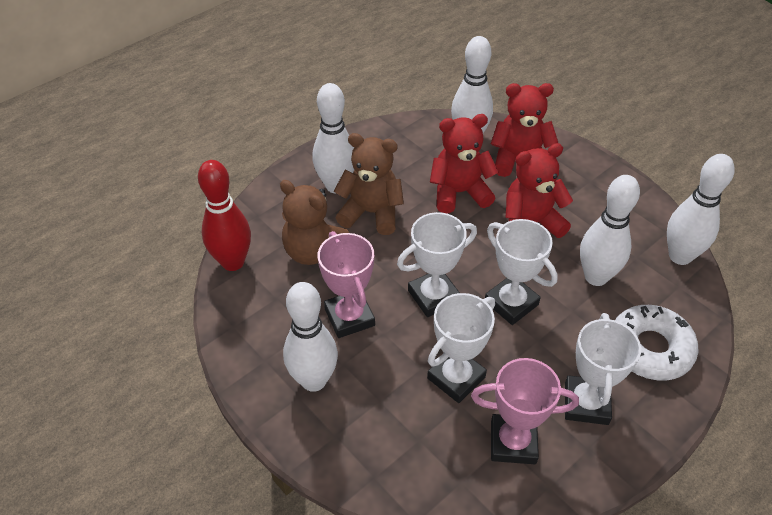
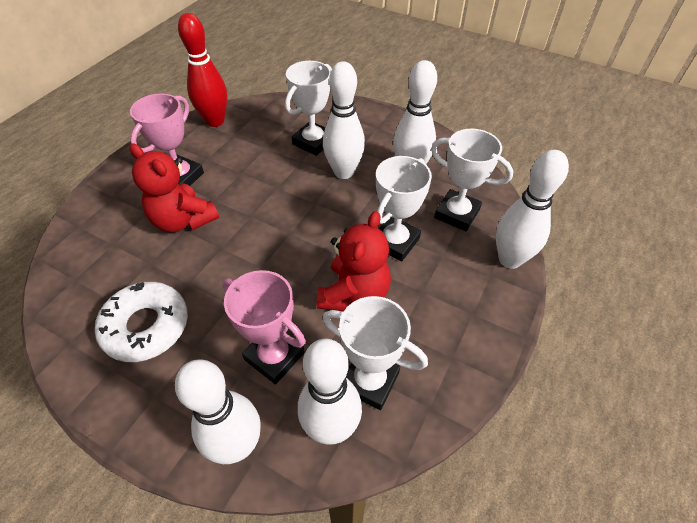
brown teddy bear: 2 -> 0
red teddy bear: 3 -> 2

